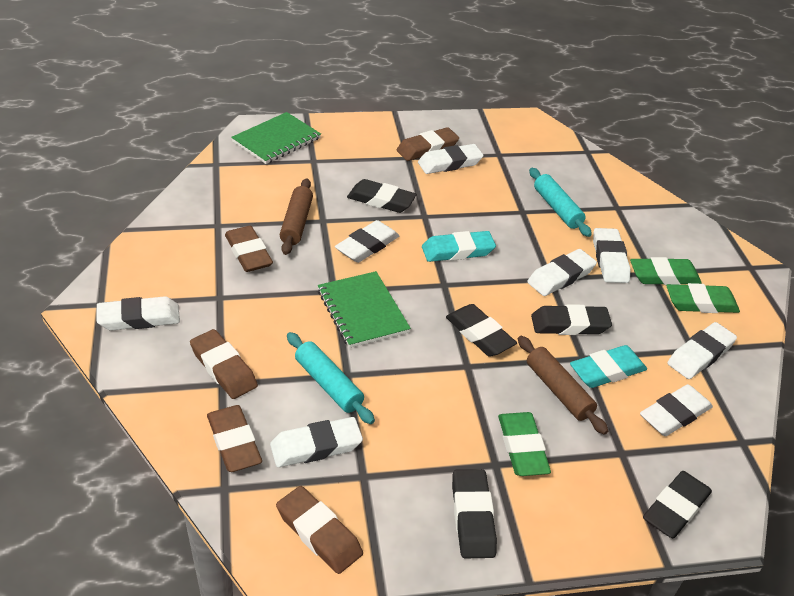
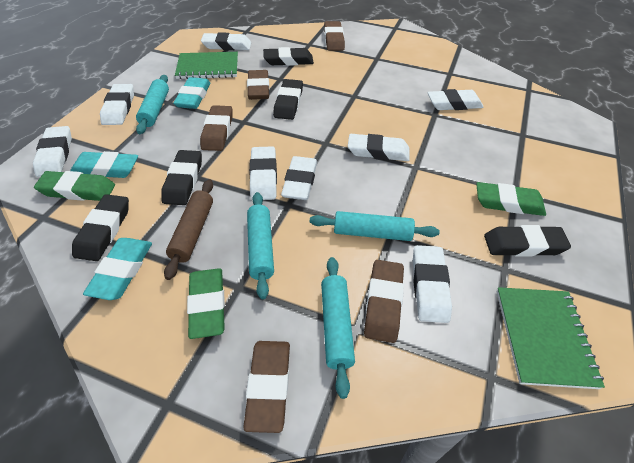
brown rolling pin: 2 -> 1
turquoise eraser: 2 -> 3
turquoise rolling pin: 2 -> 4

